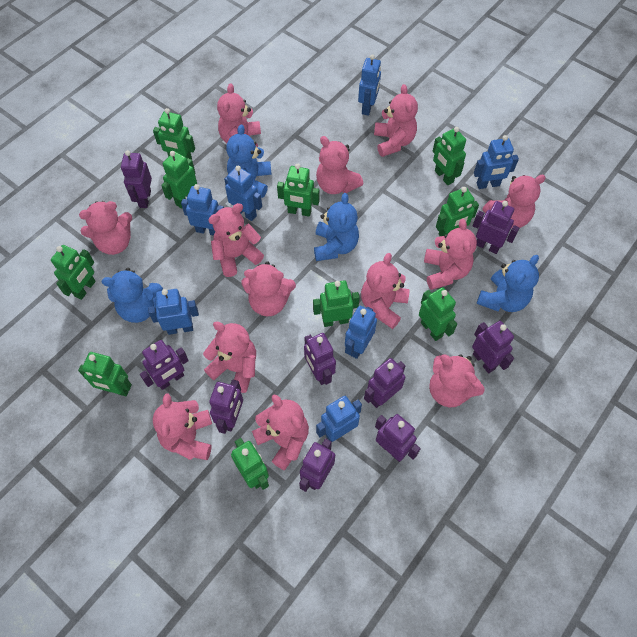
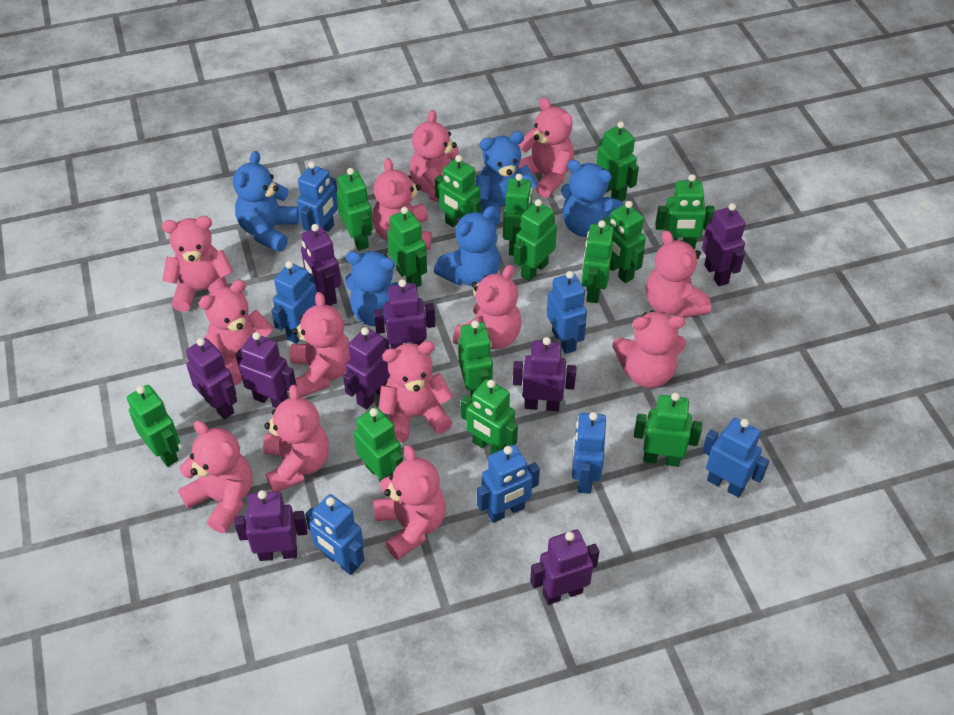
blue teddy bear: 4 -> 5
green robot: 10 -> 14

